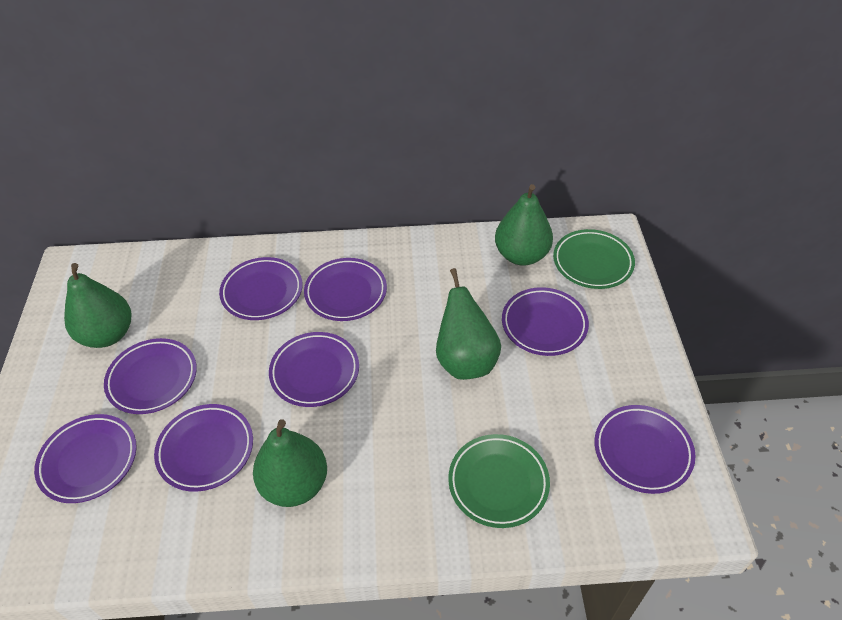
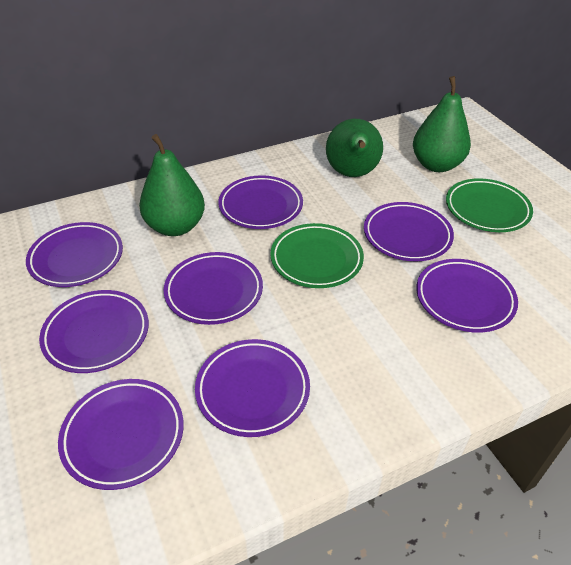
green pear: 4 -> 3

